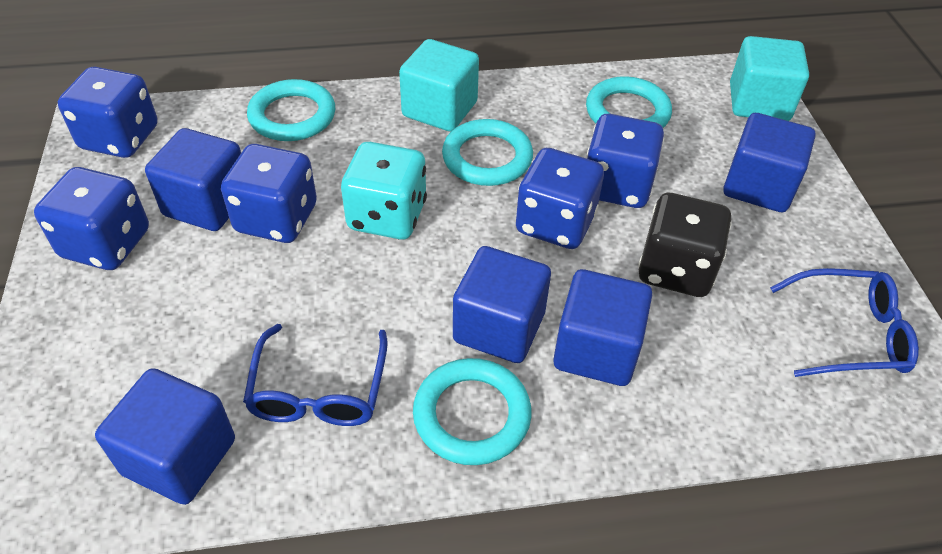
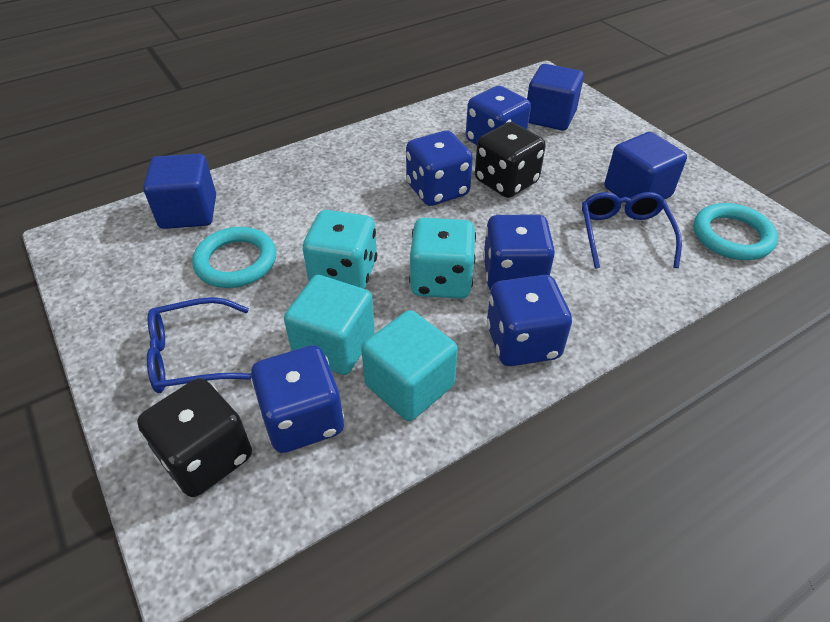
black dice: 1 -> 2
blue cube: 5 -> 3
turquoise dice: 1 -> 2
turquoise ring: 4 -> 2

